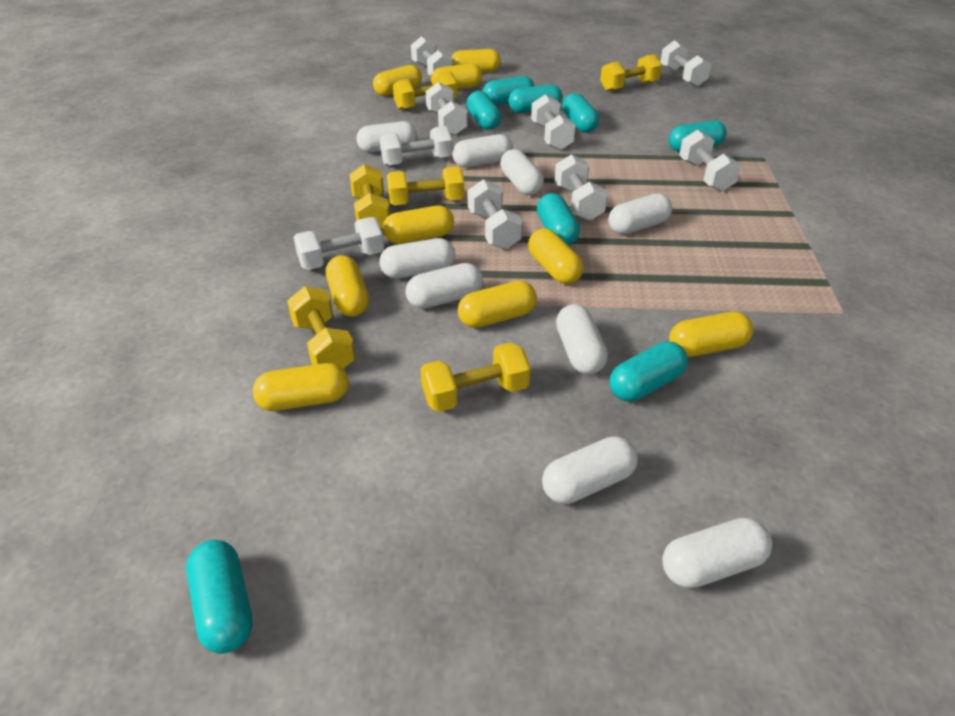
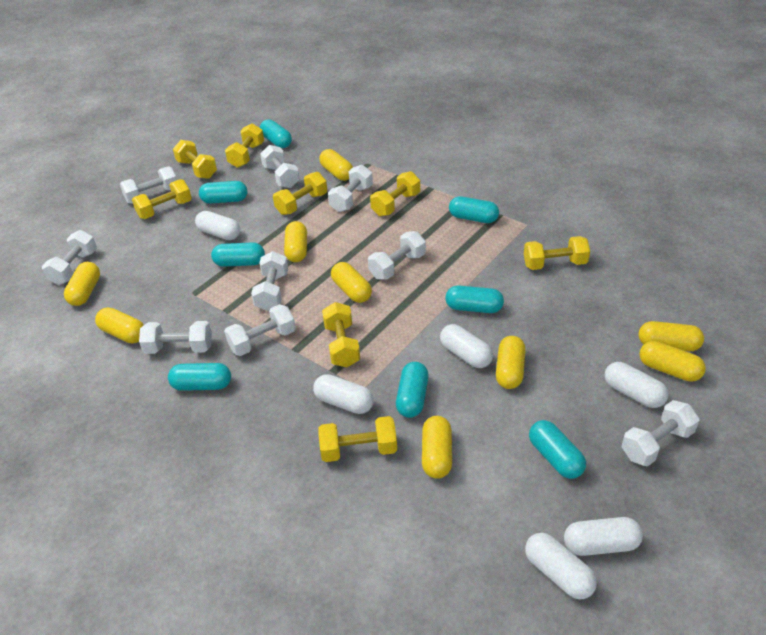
white capsule: 9 -> 6
yellow dumbbell: 6 -> 8

